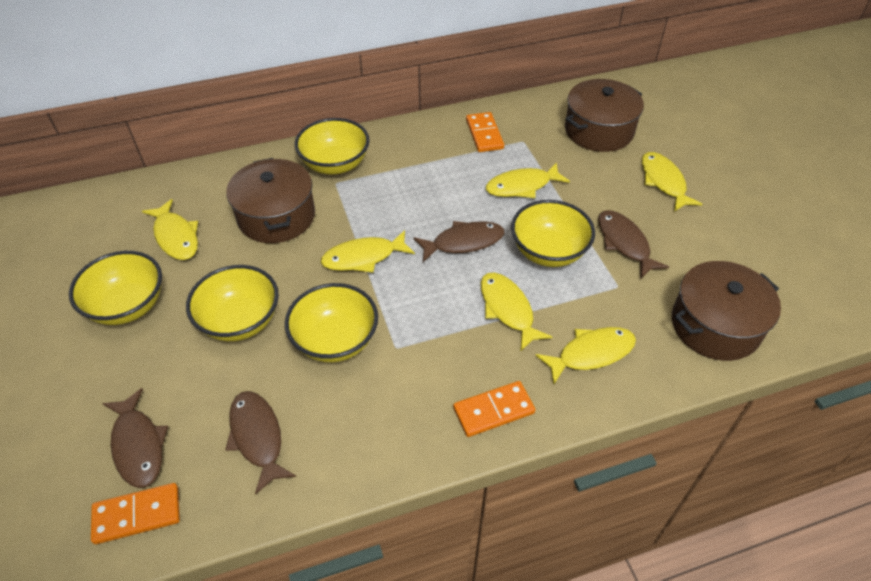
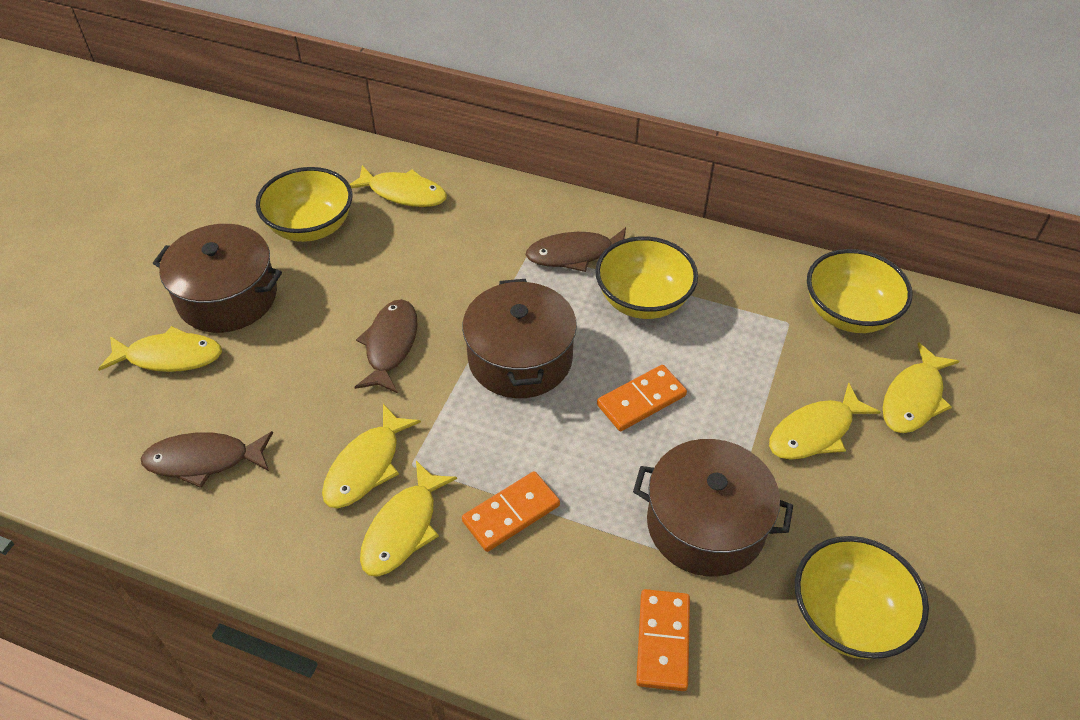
brown fish: 4 -> 3
yellow bowl: 5 -> 4

